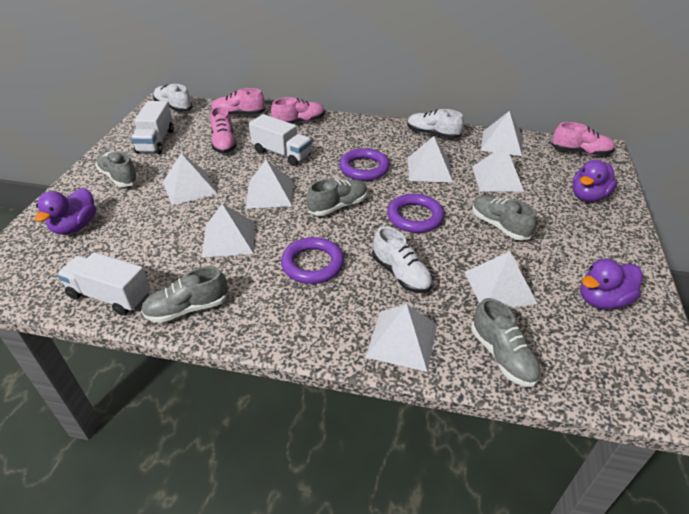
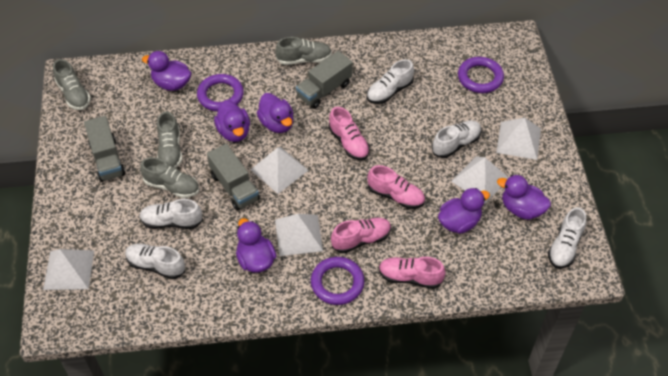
grey shoe: 5 -> 4
grey truck: 0 -> 3
purple duck: 3 -> 6
white pyramid: 8 -> 5
white shoe: 3 -> 5
white truck: 3 -> 0

